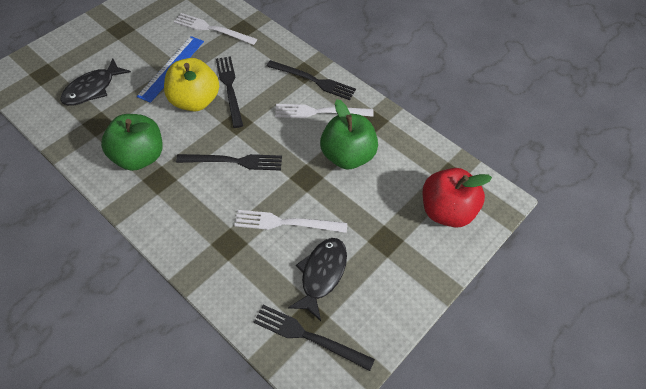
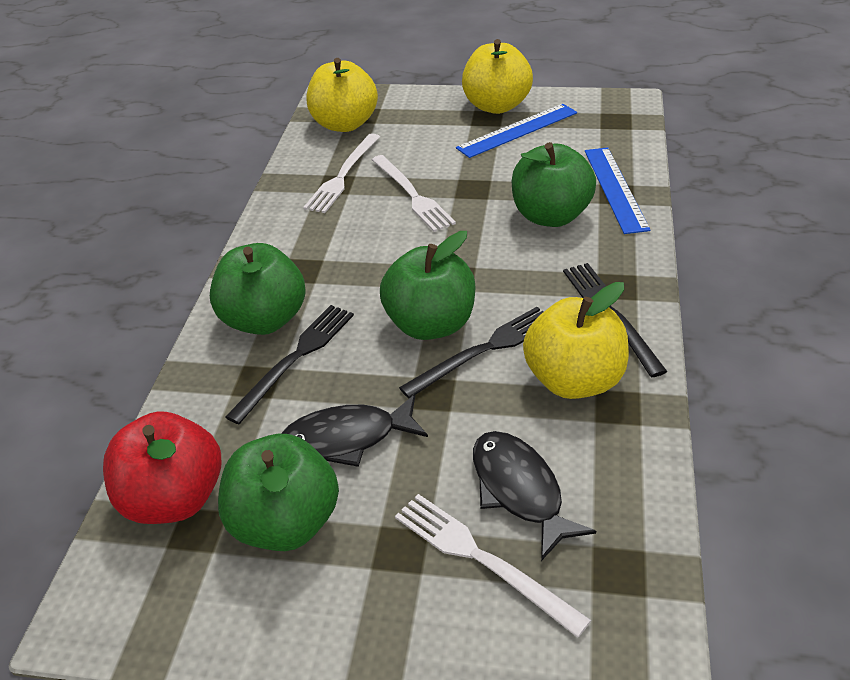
black fork: 4 -> 3
blue ruler: 1 -> 2
green apple: 2 -> 4
yellow apple: 1 -> 3

